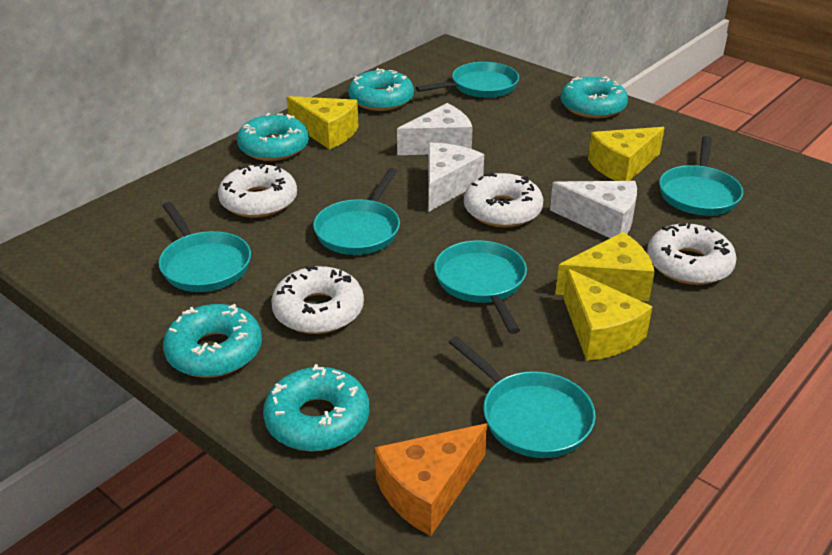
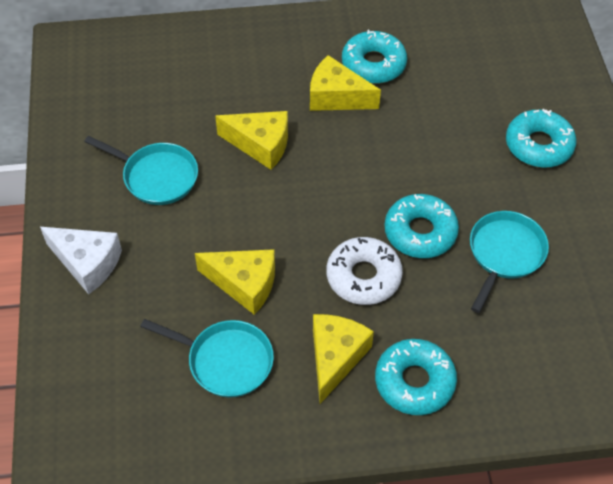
orange cheese: 1 -> 0
turquoise donut: 5 -> 4
turquoise pan: 6 -> 3
white cheese: 3 -> 1
white donut: 4 -> 1

